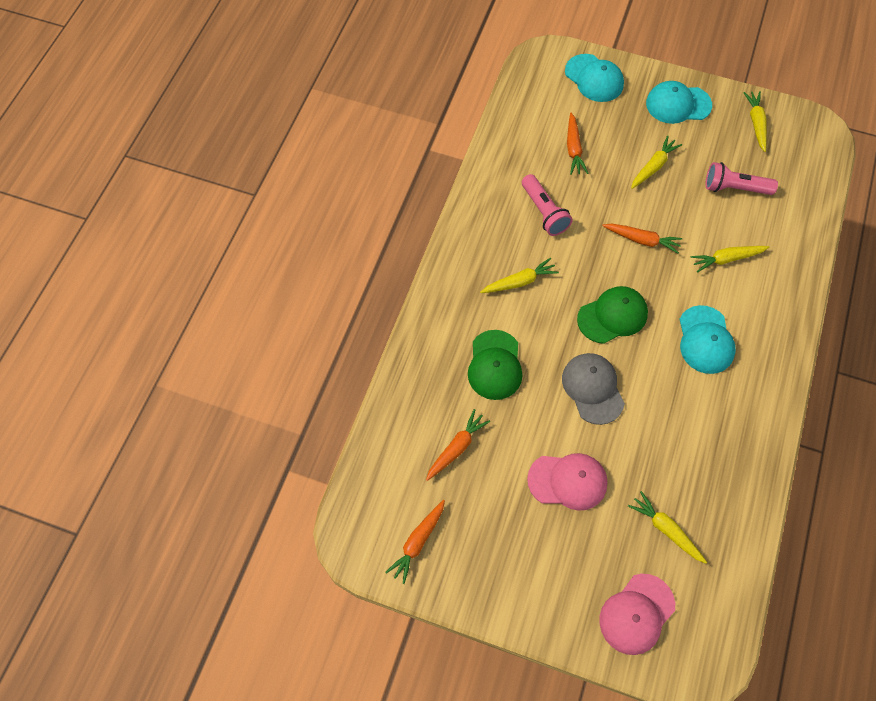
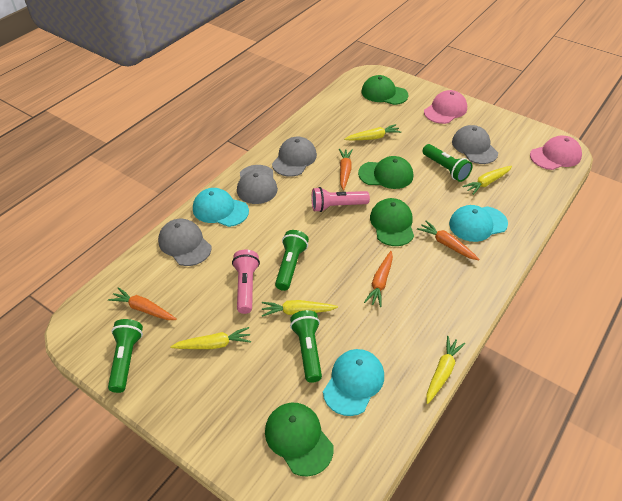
green cap: 2 -> 4
green flashlight: 0 -> 4
grey cap: 1 -> 4

